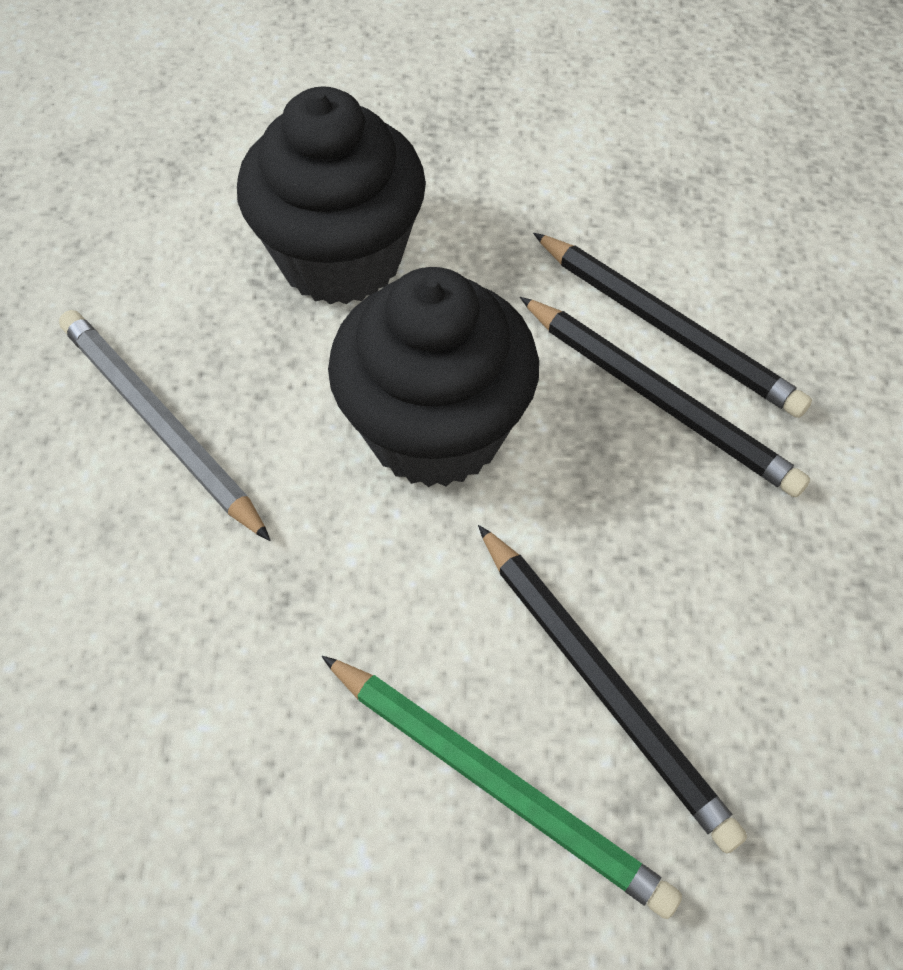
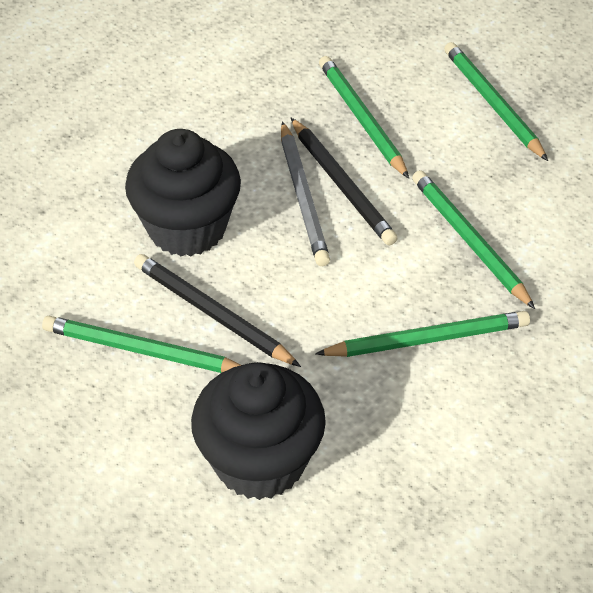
black pencil: 3 -> 2
green pencil: 1 -> 5

